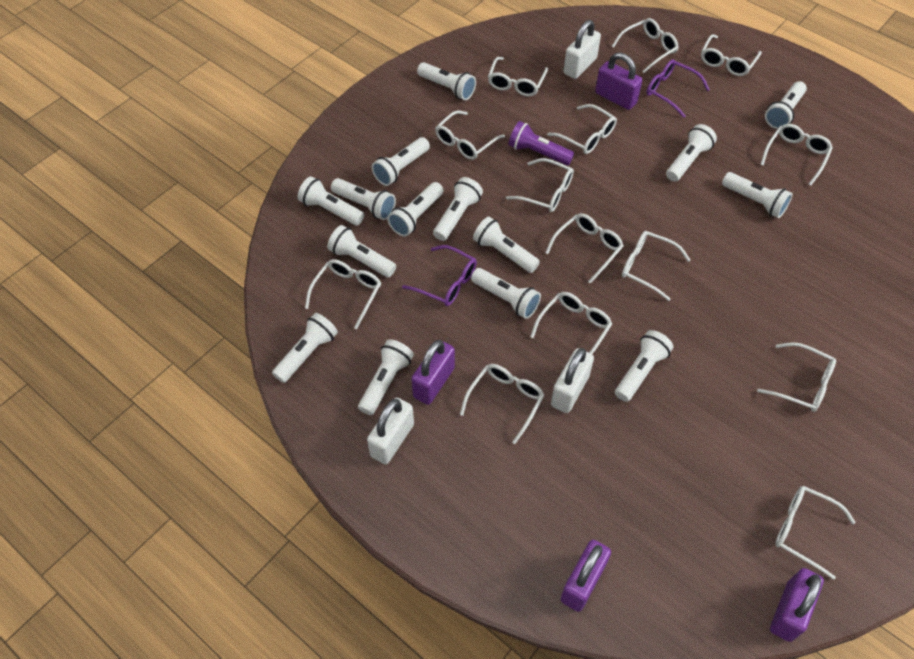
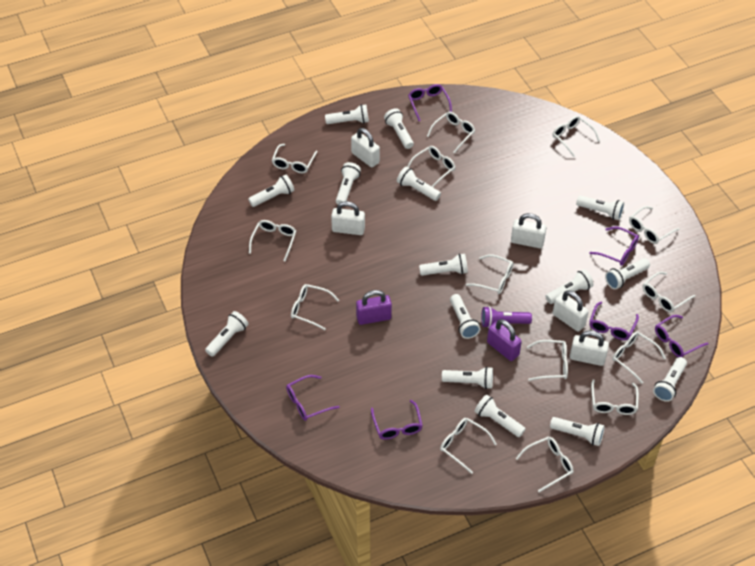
purple glasses: 2 -> 6
purple padlock: 4 -> 2
white padlock: 3 -> 5

